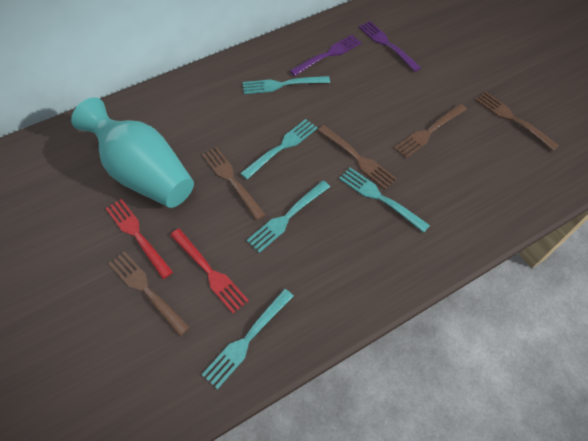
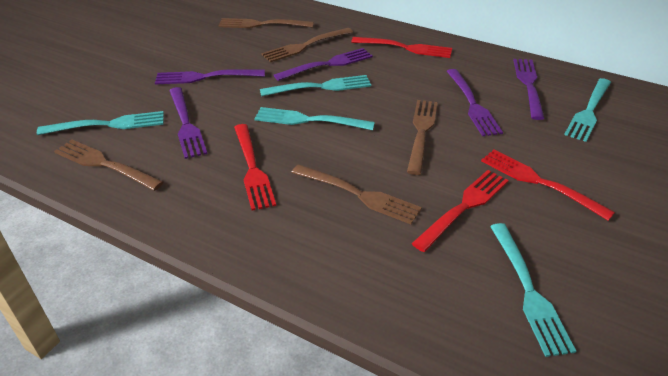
purple fork: 2 -> 5
red fork: 2 -> 4
turquoise vase: 1 -> 0

